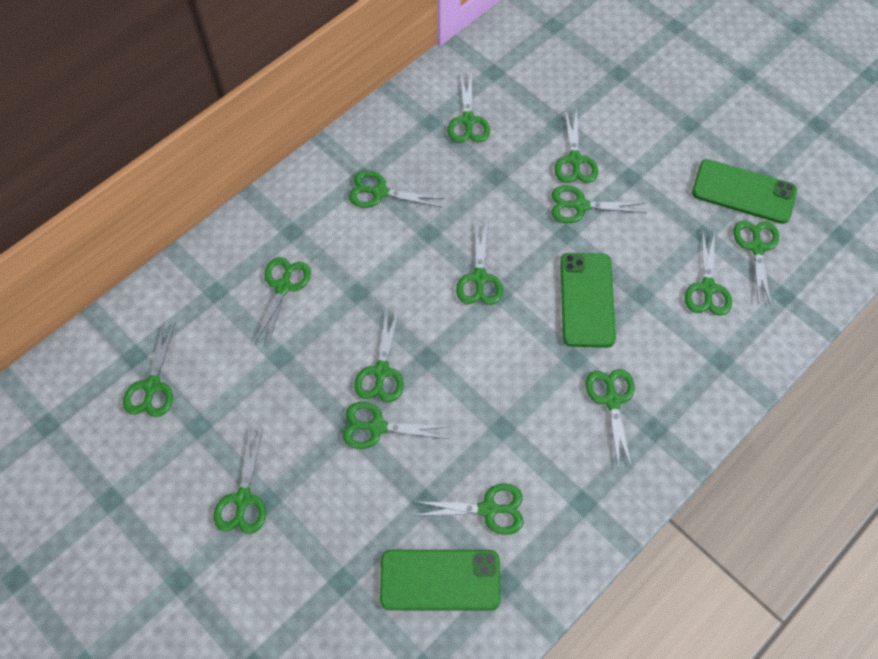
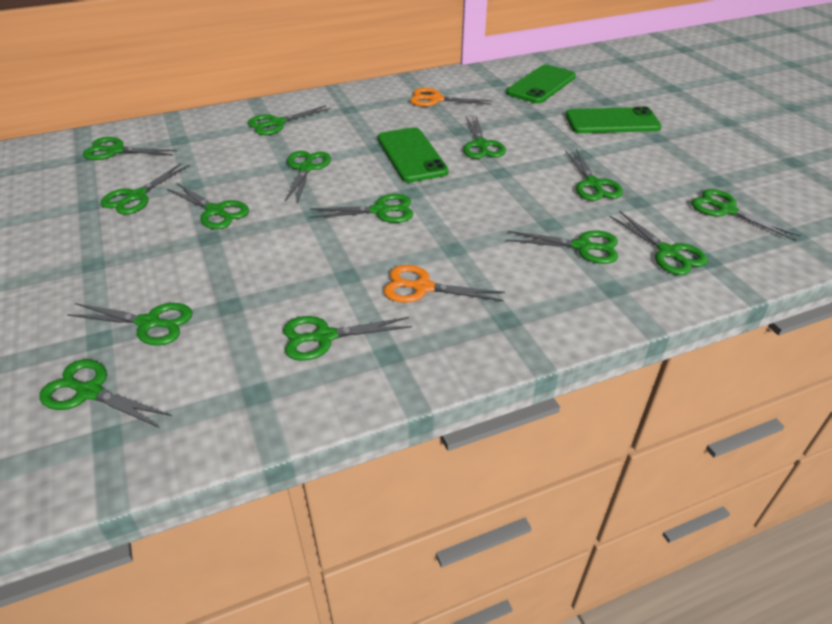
orange scissors: 0 -> 2

